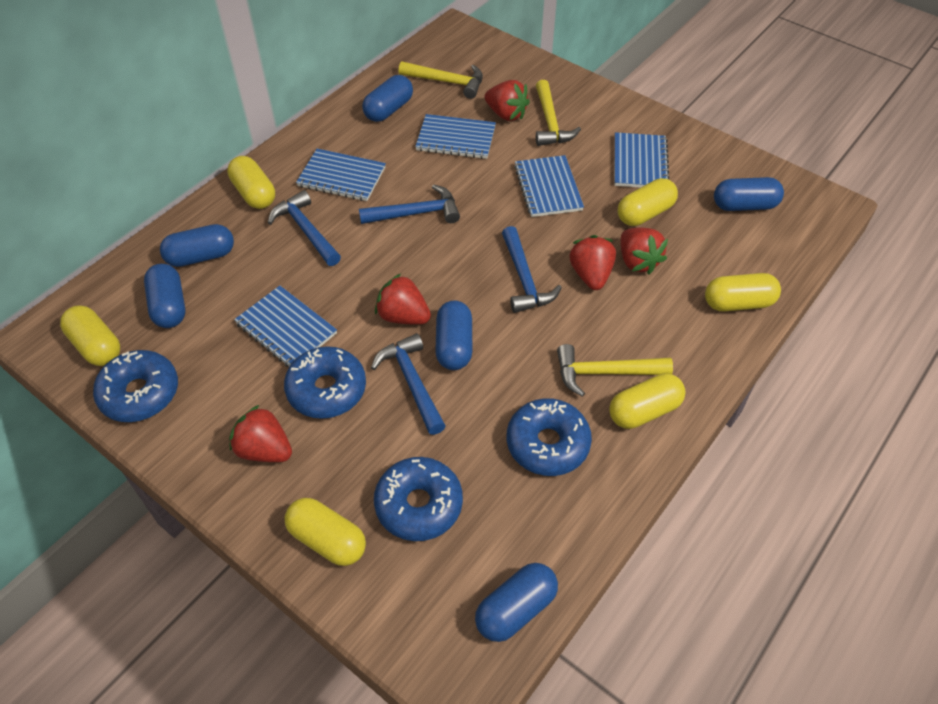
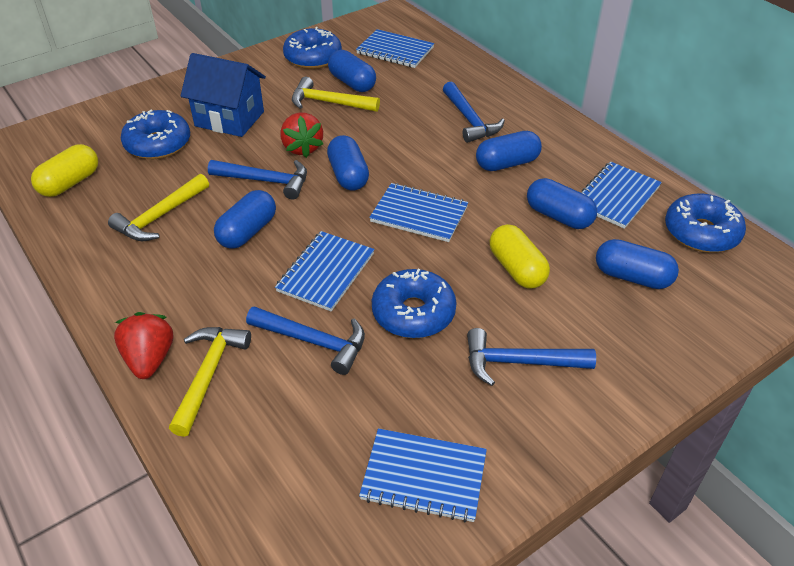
blue house: 0 -> 1
red strawberry: 5 -> 2
yellow capsule: 6 -> 2

